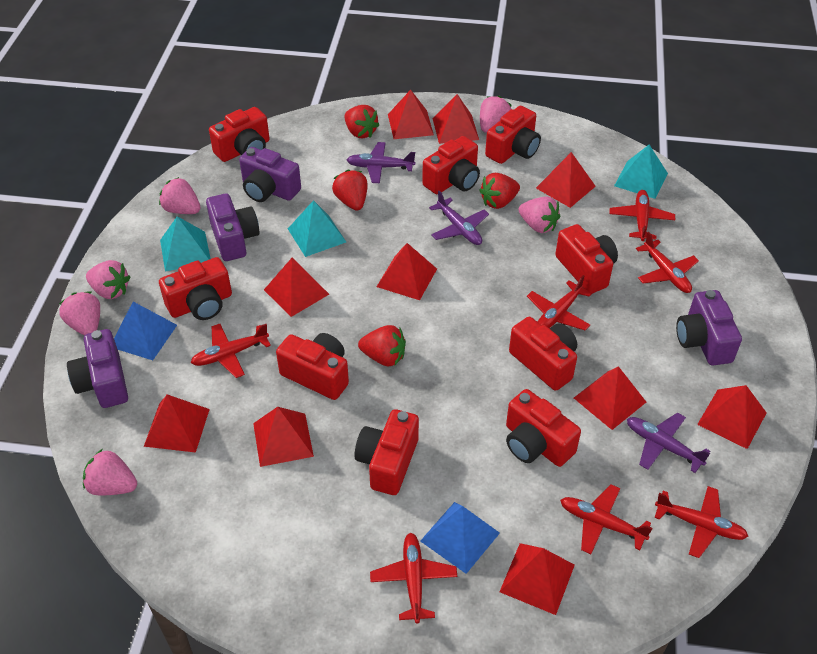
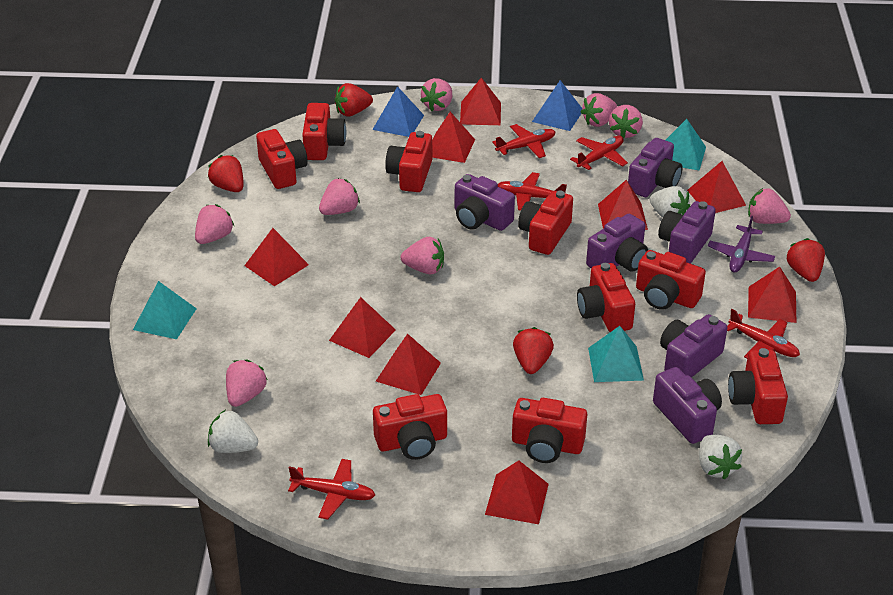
pink strawberry: 6 -> 8
purple camera: 4 -> 6
purple plane: 3 -> 1
red plane: 7 -> 5
red pyramid: 10 -> 9
white strawberry: 0 -> 3

